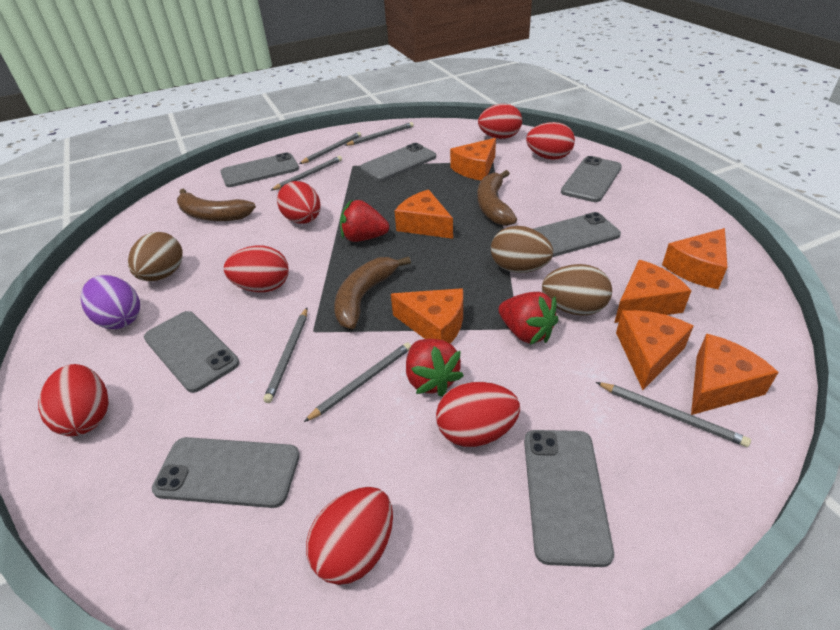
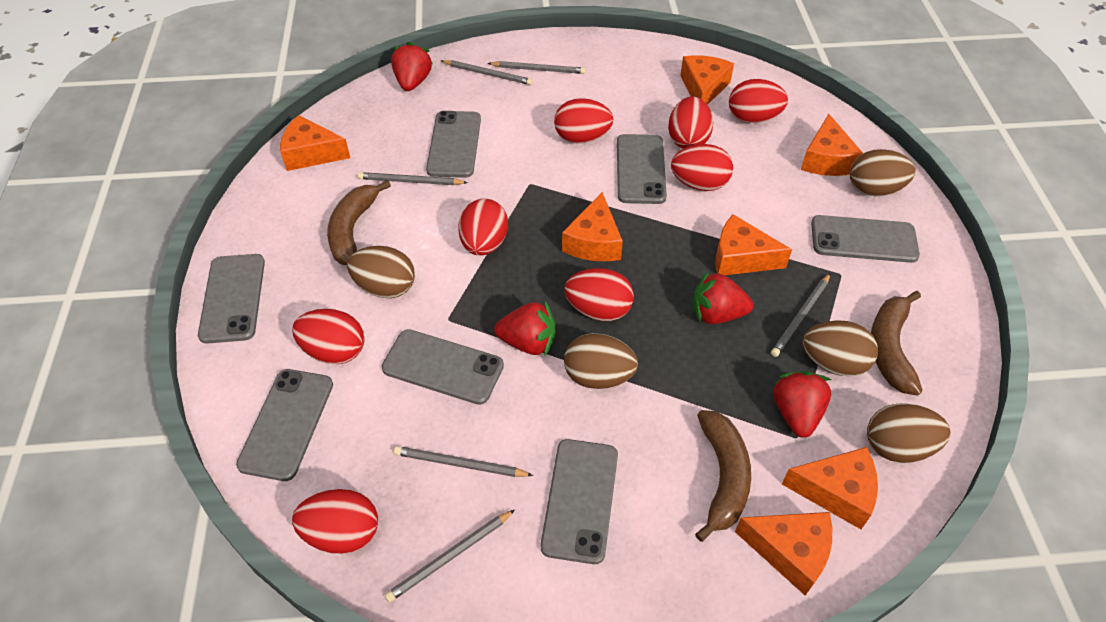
brown egg: 3 -> 5
purple egg: 1 -> 0
red egg: 7 -> 8
red strawberry: 3 -> 4

